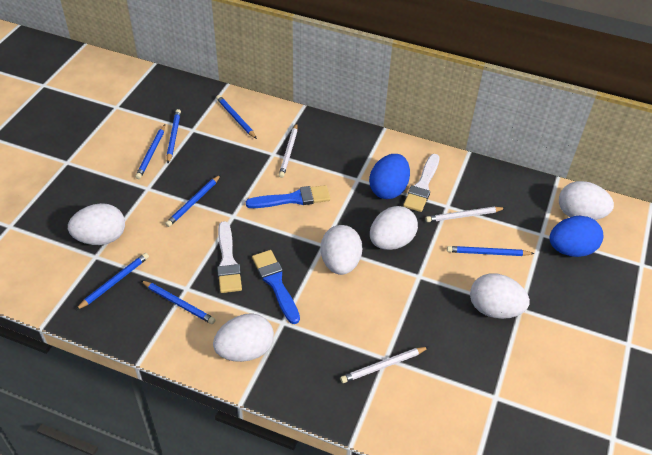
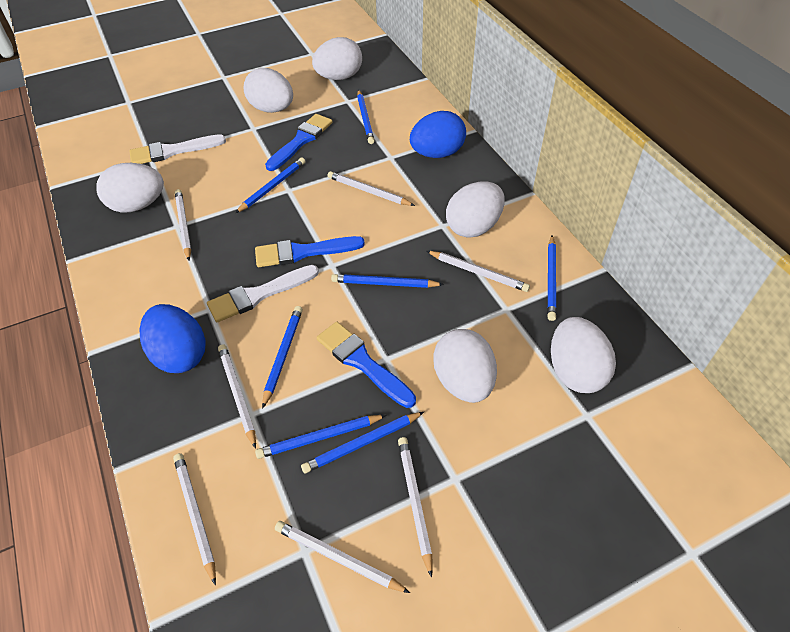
blue brush: 2 -> 3
white pencil: 3 -> 7

